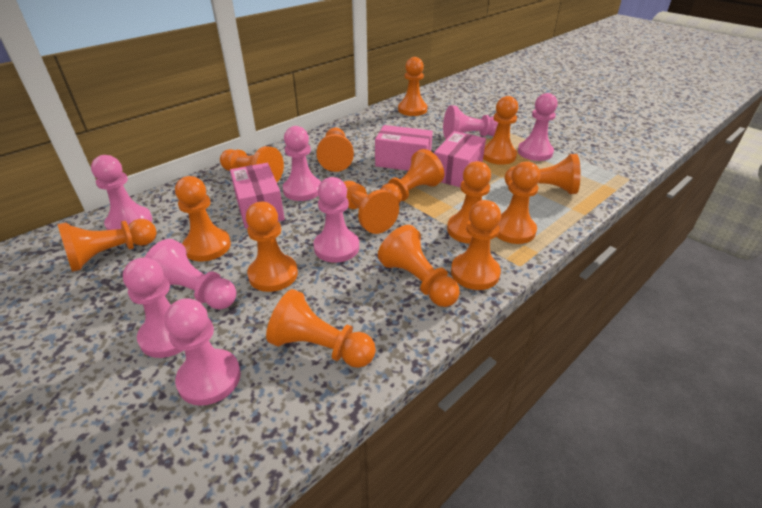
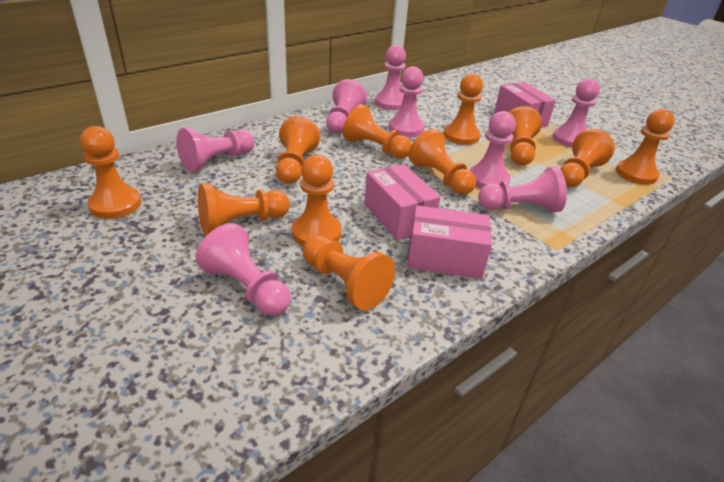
orange pawn: 15 -> 11

